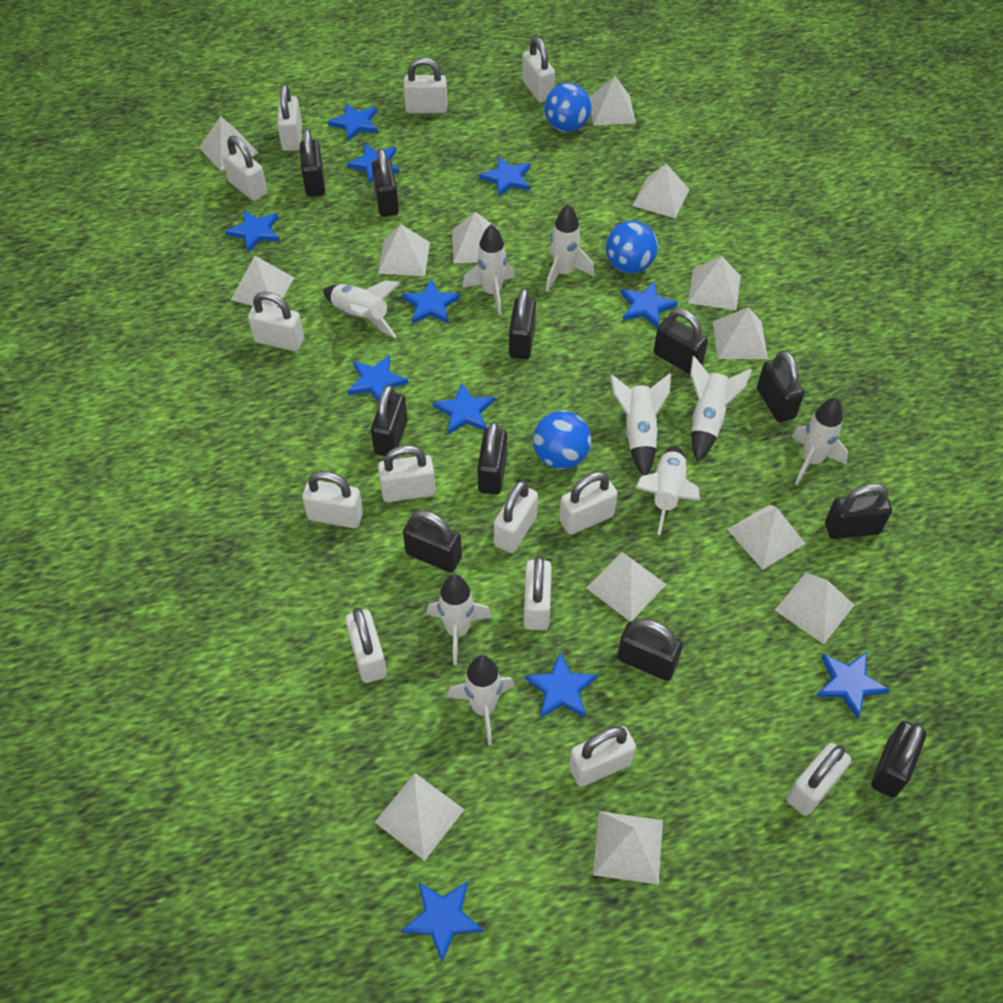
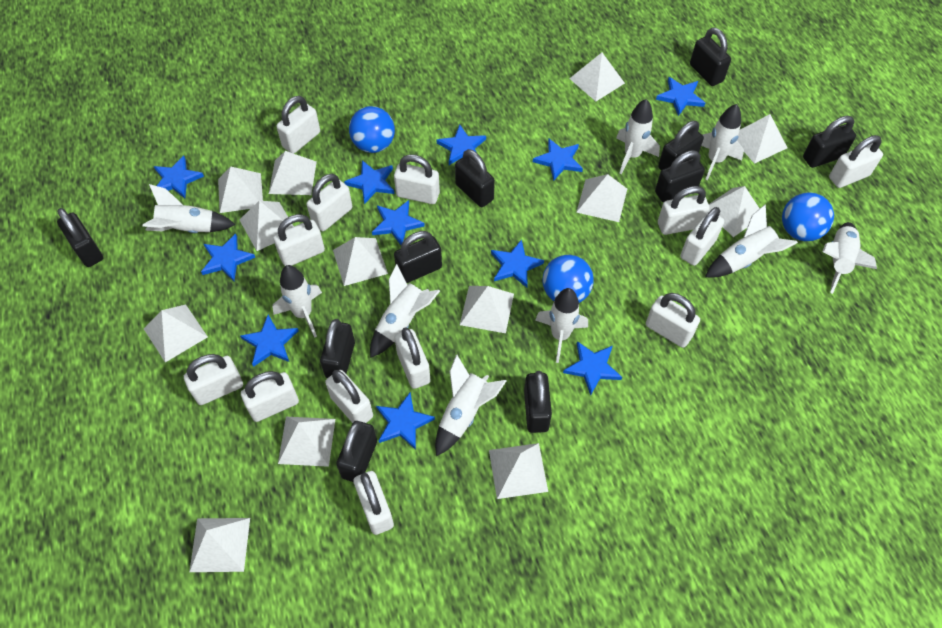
black padlock: 11 -> 10

